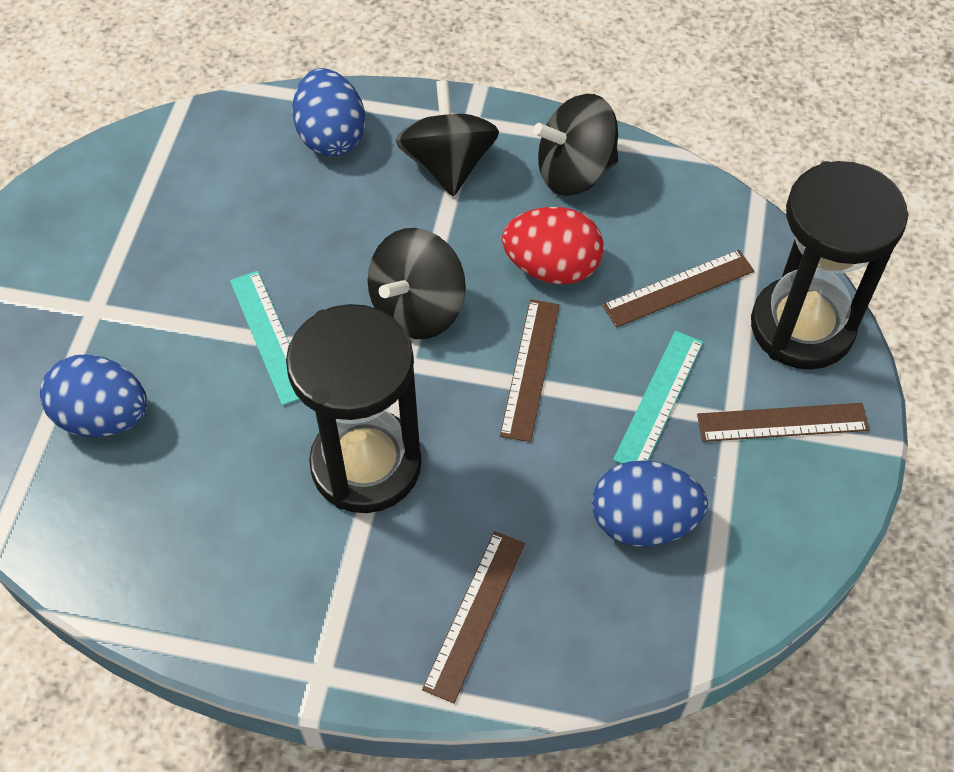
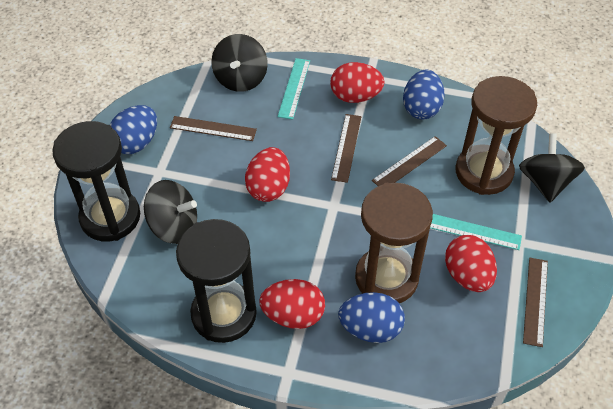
brown hourglass: 0 -> 2
red egg: 1 -> 4

